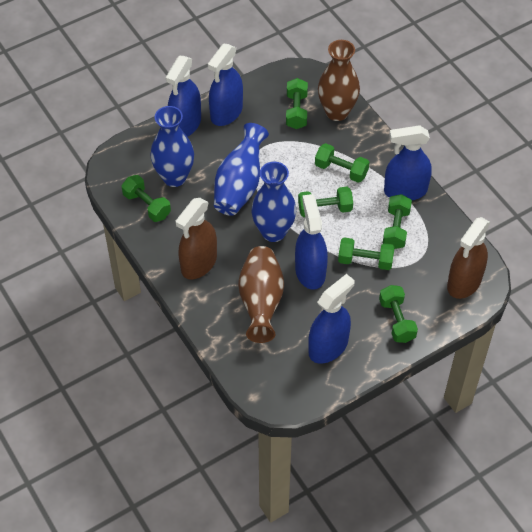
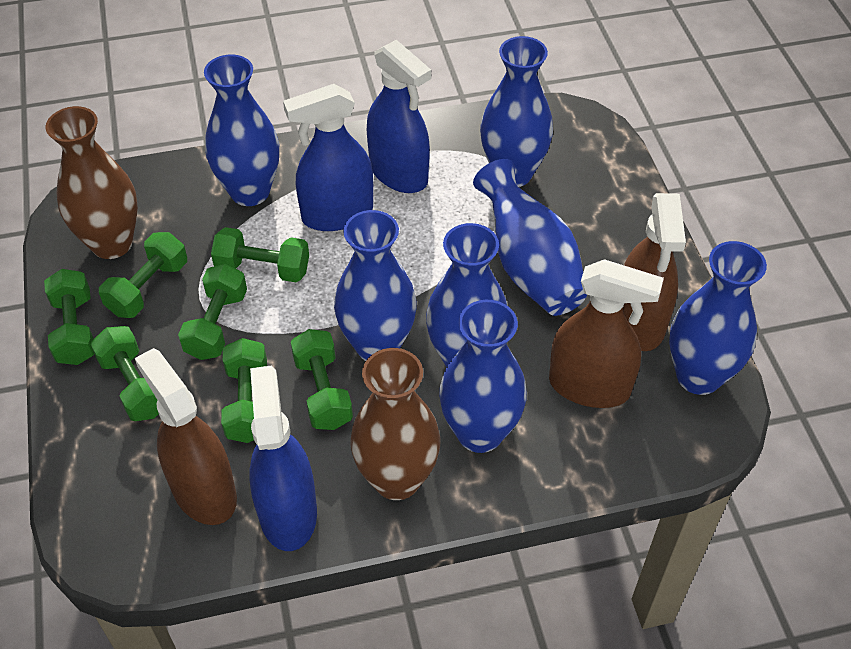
blue spray bottle: 5 -> 3
blue vase: 3 -> 7
brown spray bottle: 2 -> 3

